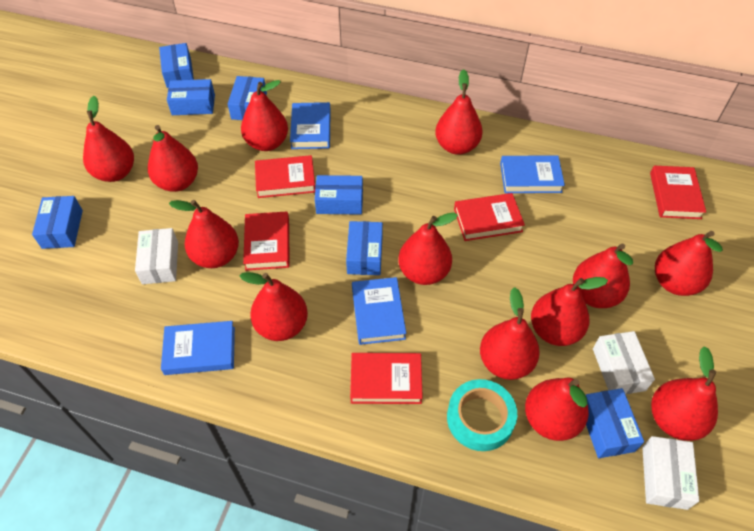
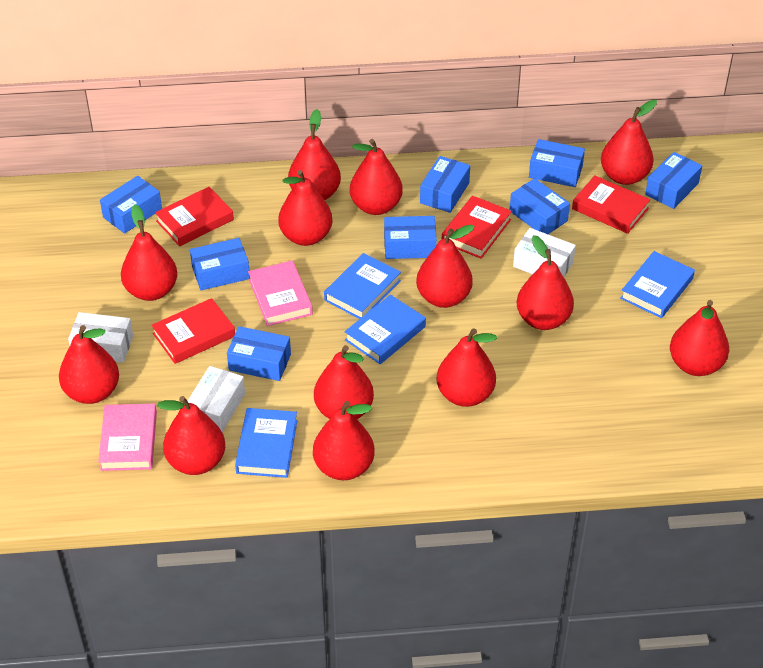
blue box: 7 -> 8
pink book: 0 -> 2
red book: 5 -> 4
turquoise tape: 1 -> 0

